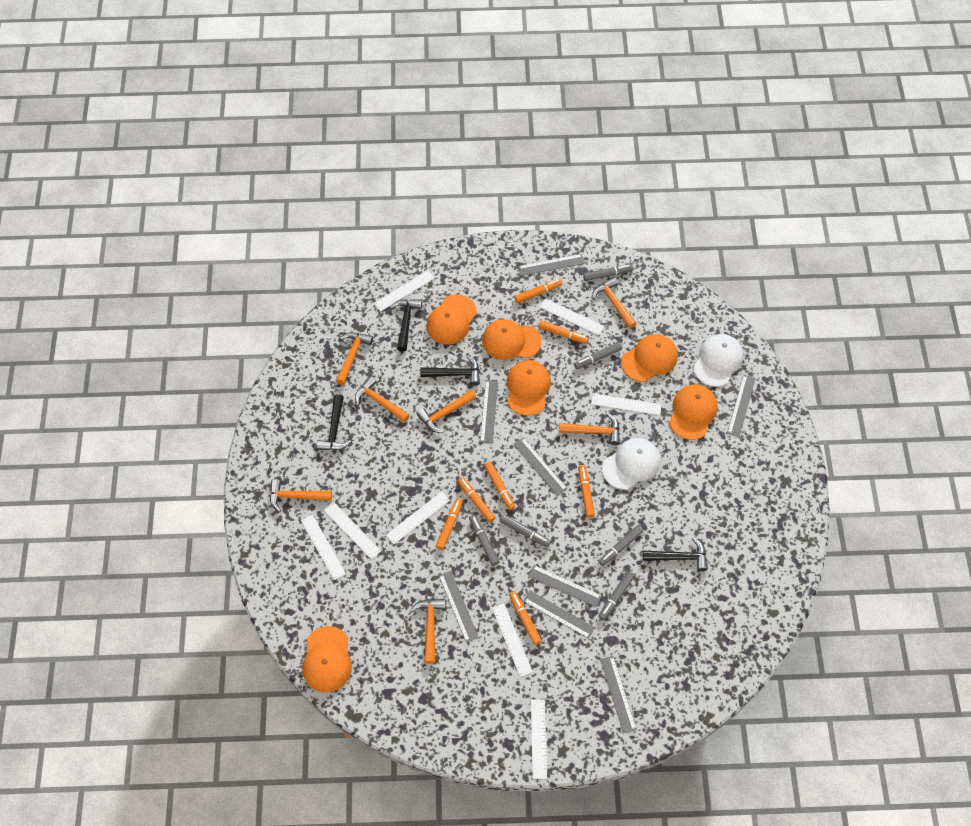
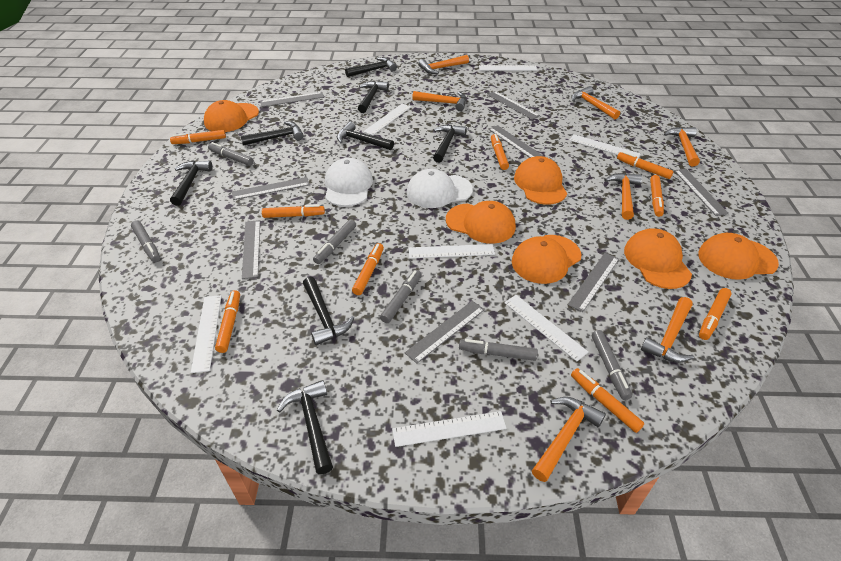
black hammer: 4 -> 8
orange marker: 7 -> 9
white ruler: 8 -> 7

